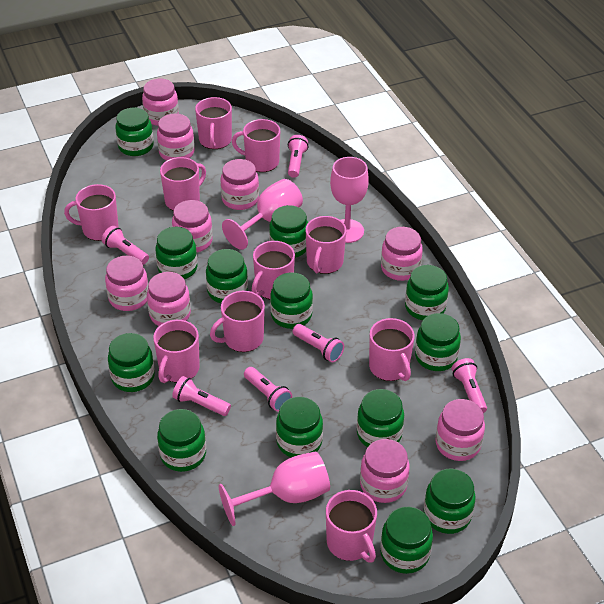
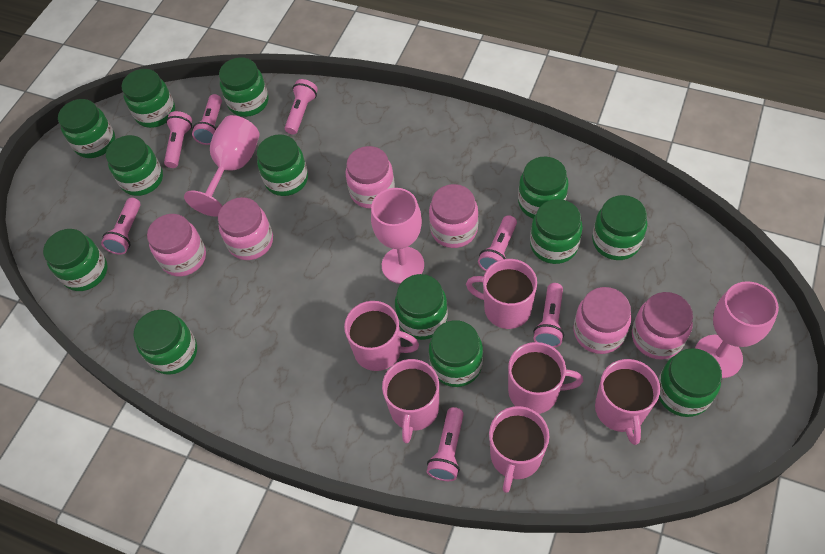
pink flashlight: 6 -> 7
pink jar: 9 -> 6
pink mug: 10 -> 6

